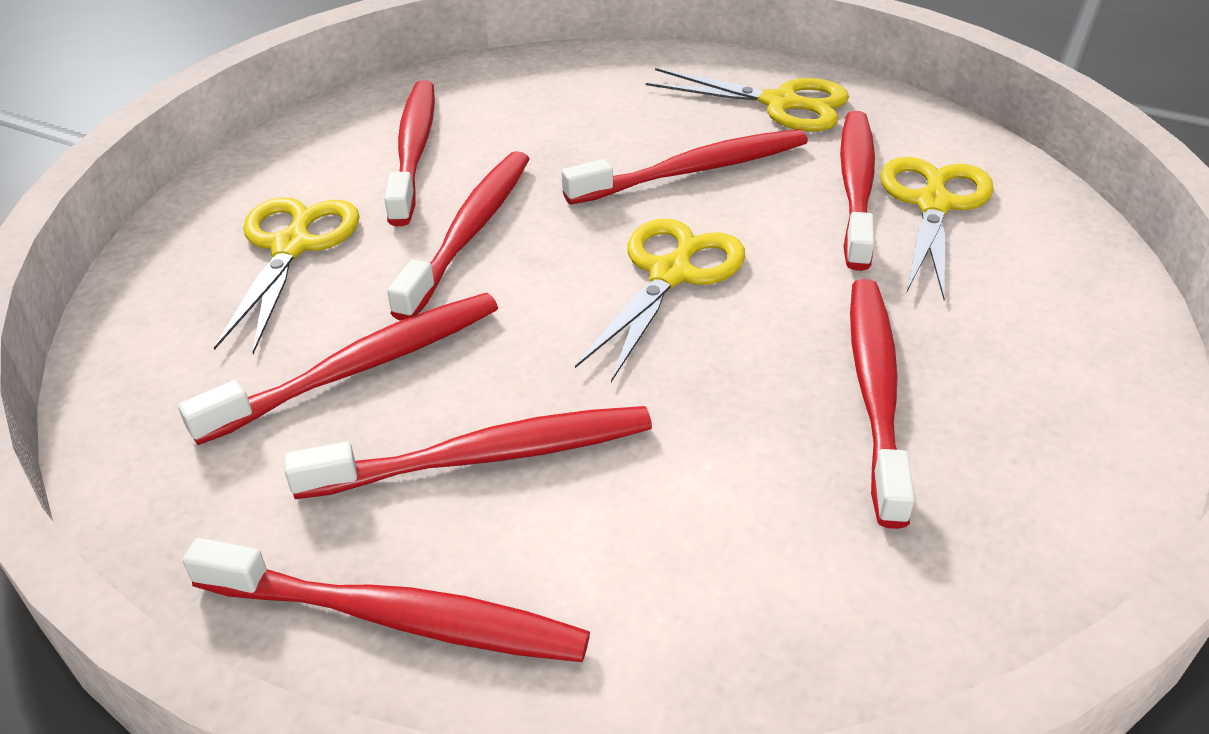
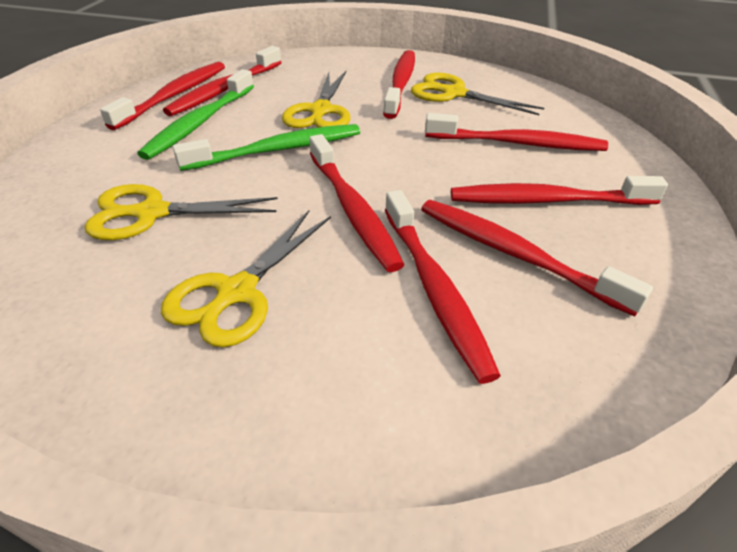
green toothbrush: 0 -> 2

